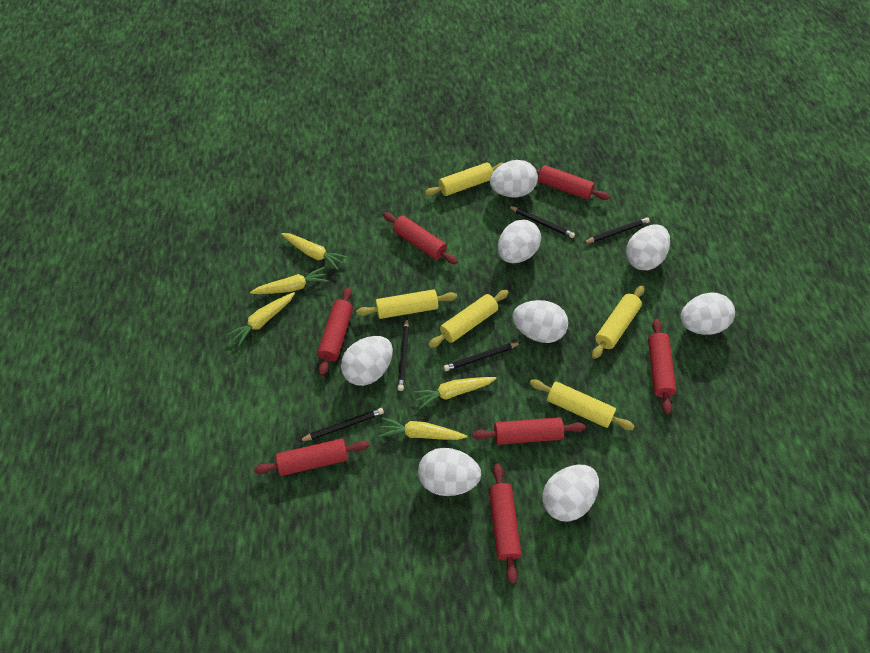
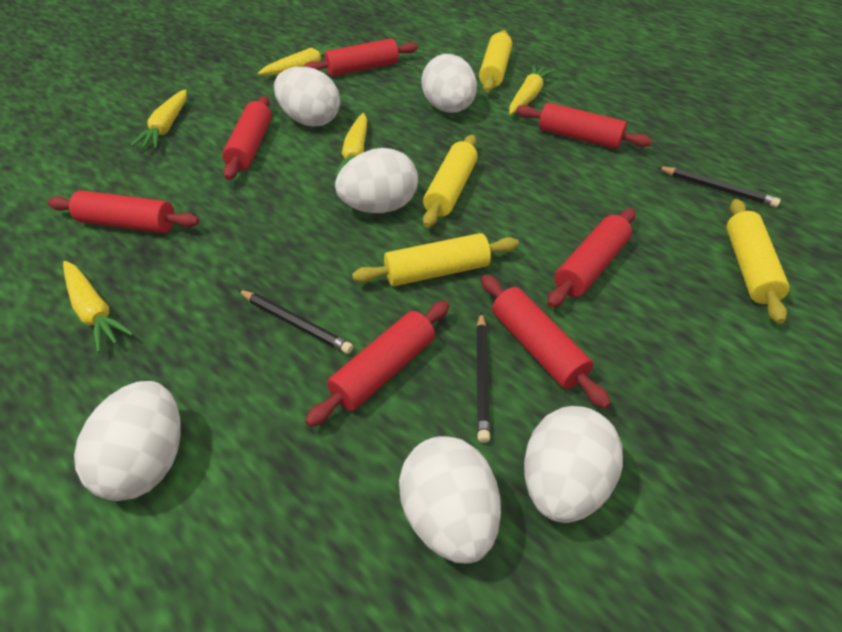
black pencil: 5 -> 3
white egg: 8 -> 6
yellow rolling pin: 5 -> 4

